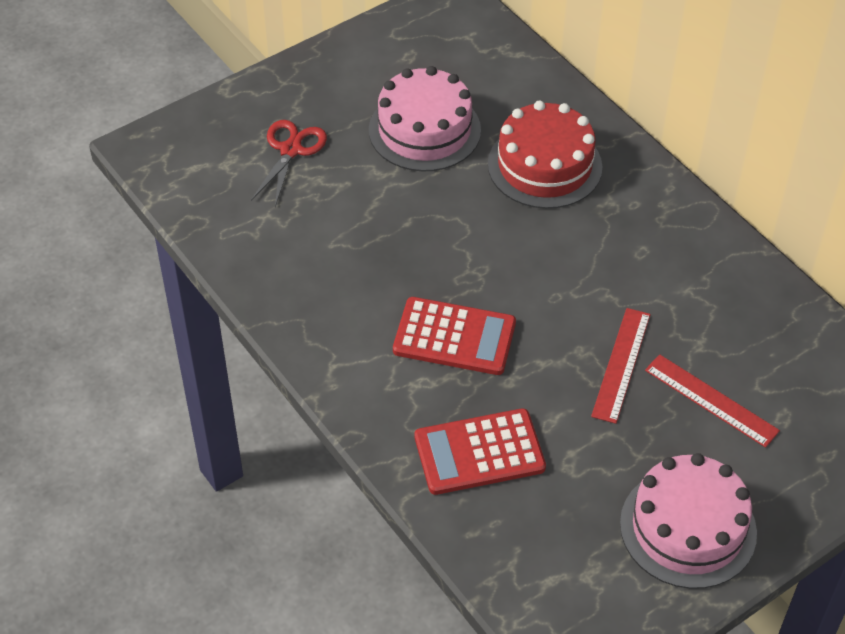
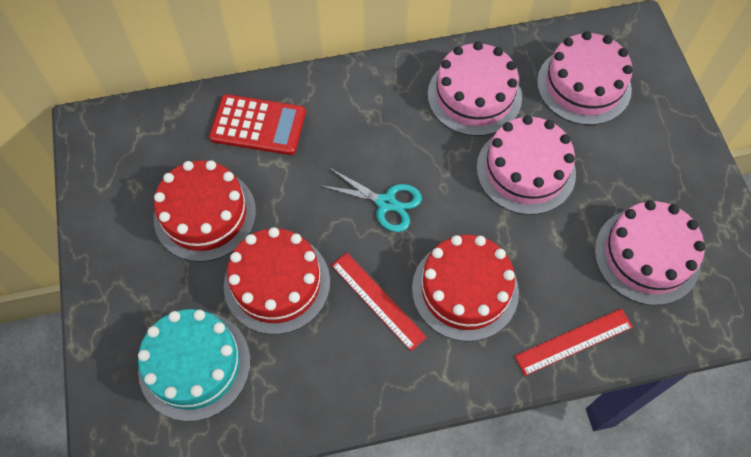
pink cake: 2 -> 4
red cake: 1 -> 3
red calculator: 2 -> 1
red scissors: 1 -> 0
turquoise cake: 0 -> 1
turquoise scissors: 0 -> 1

